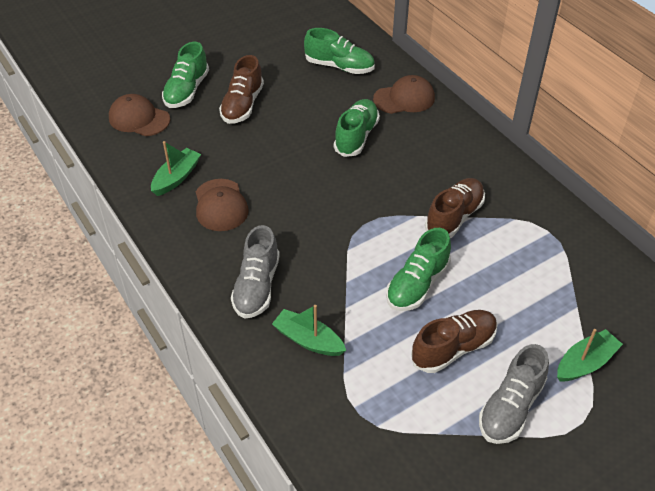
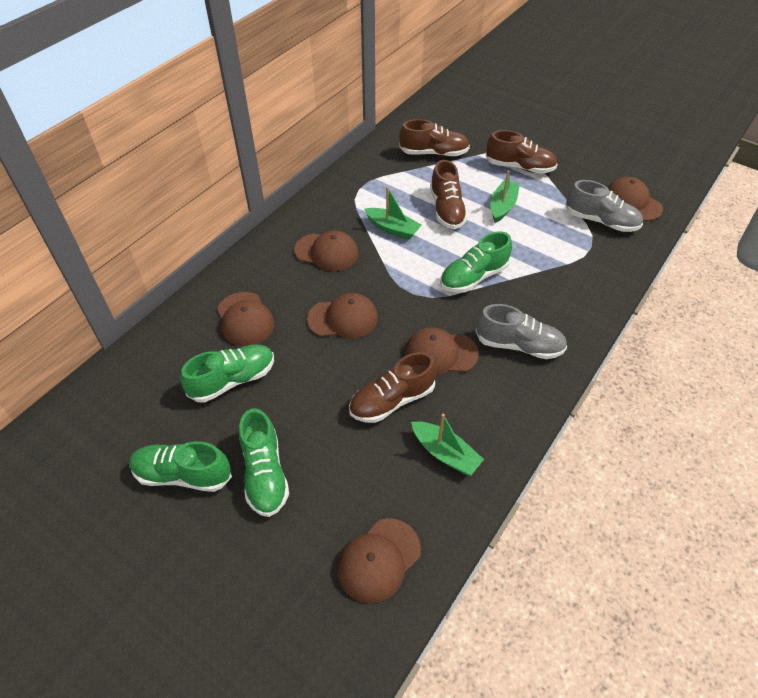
brown cap: 3 -> 6
brown shoe: 3 -> 4

